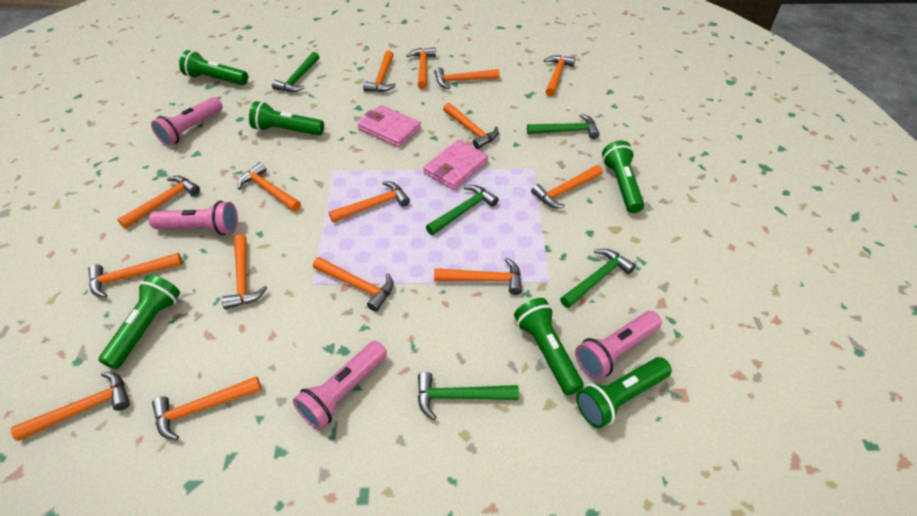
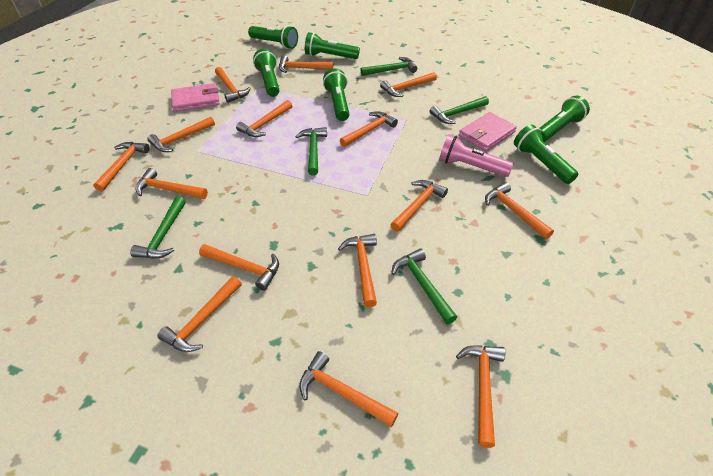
pink flashlight: 4 -> 1

